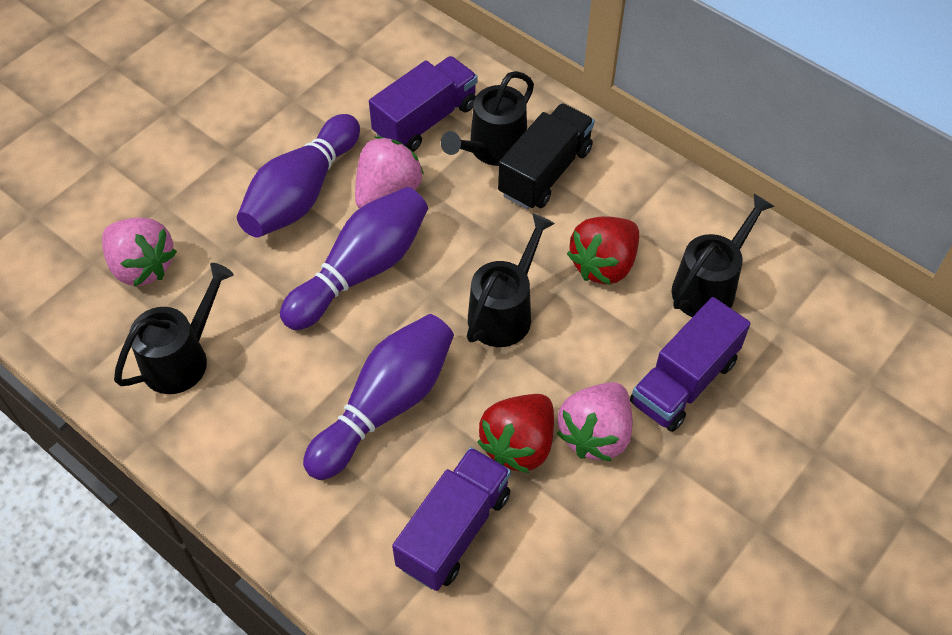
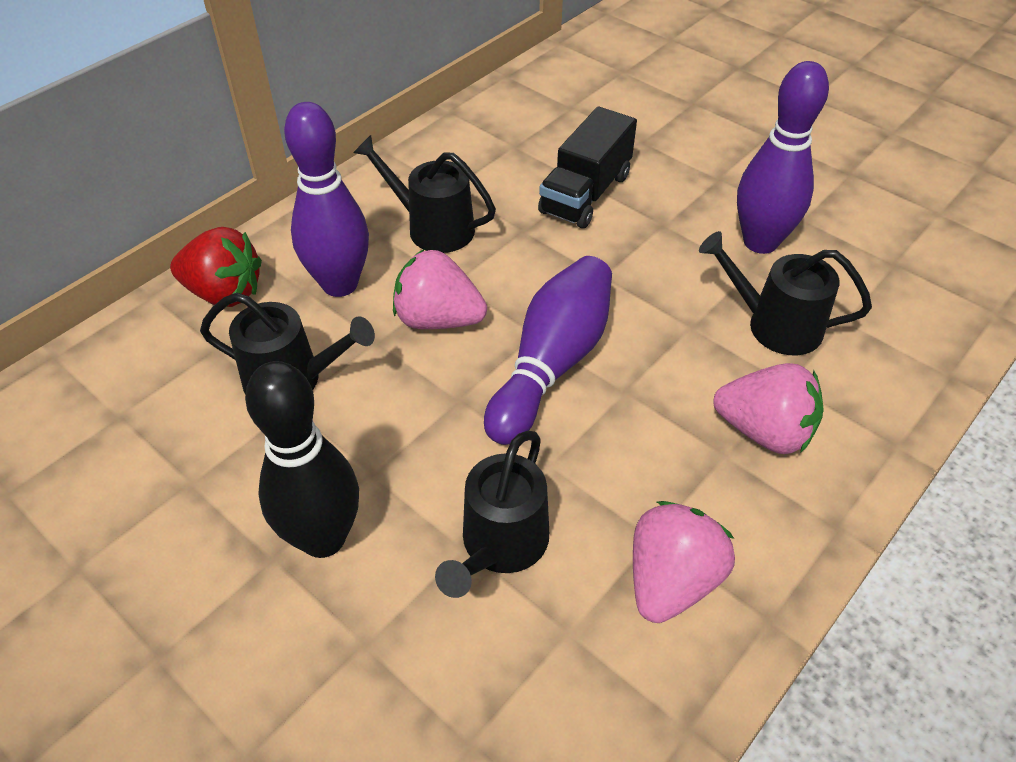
black bowling pin: 0 -> 1
purple truck: 3 -> 0
red strawberry: 2 -> 1

